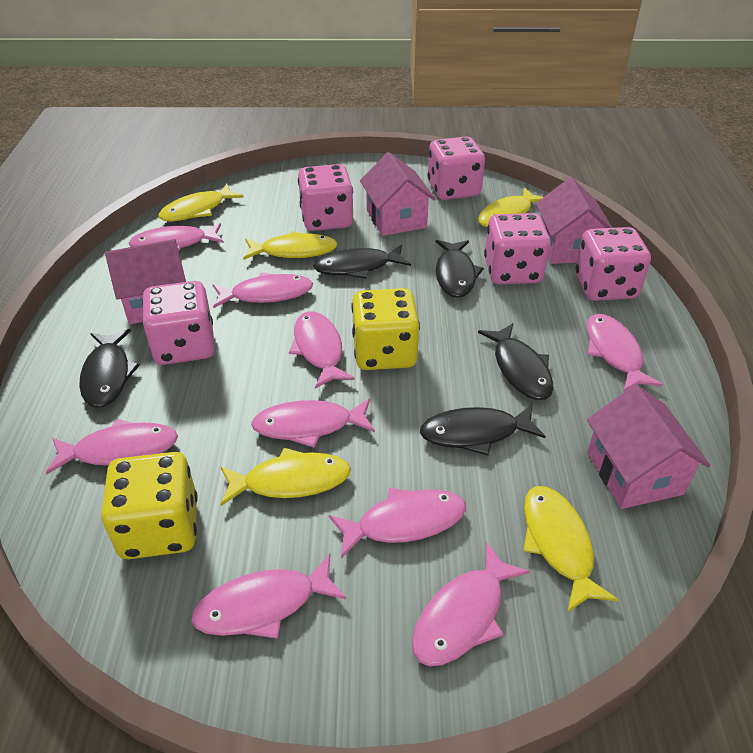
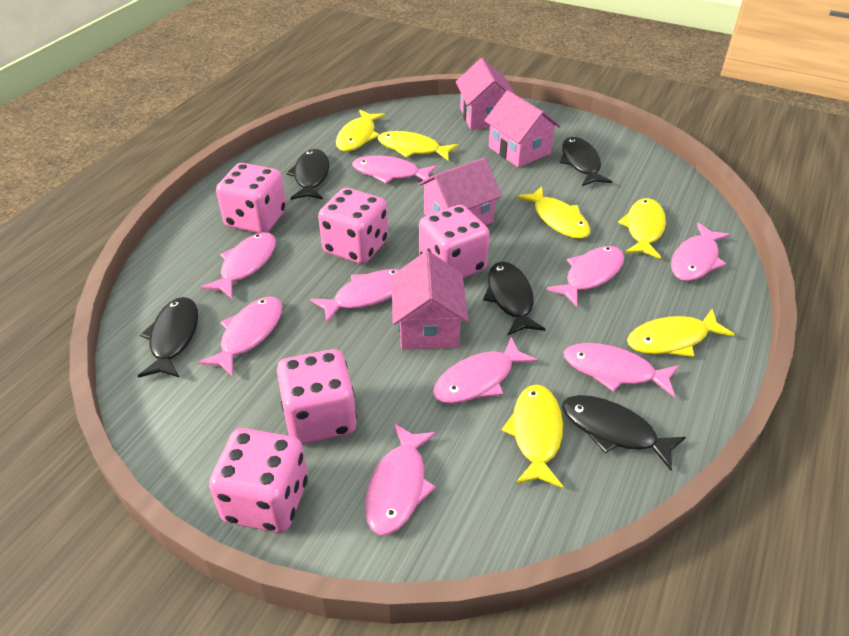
yellow dice: 2 -> 0
yellow fish: 5 -> 6

